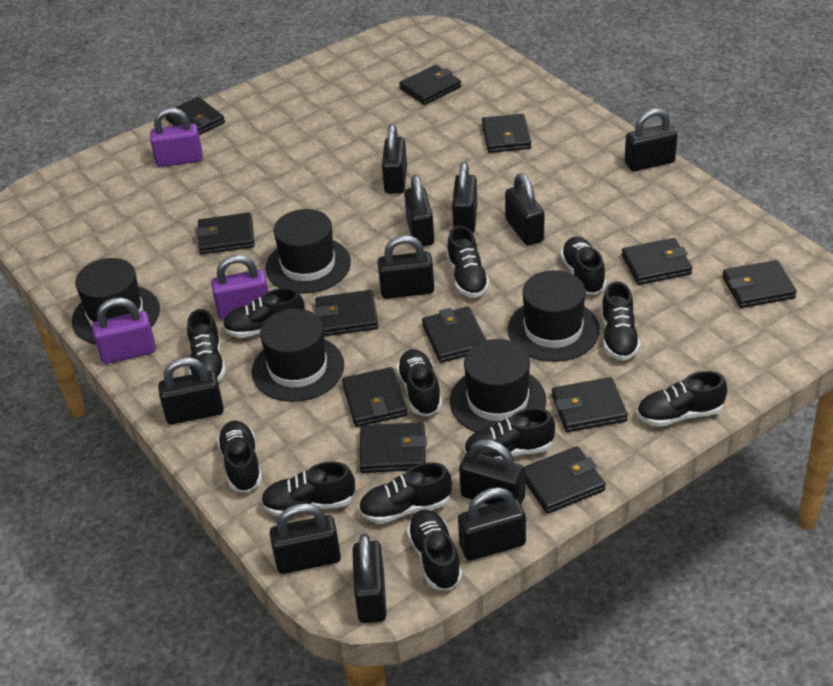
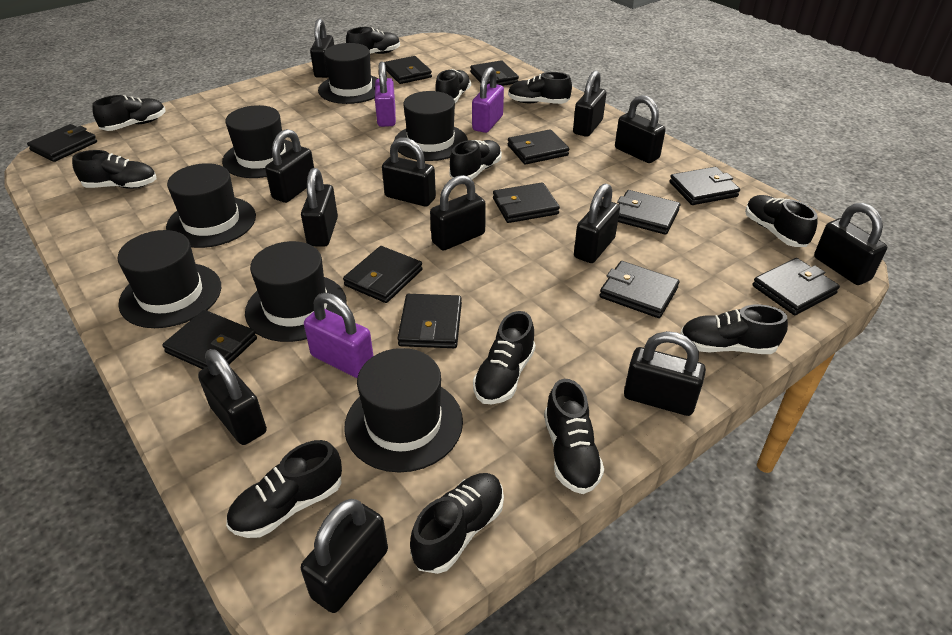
black hat: 5 -> 7
black padlock: 11 -> 12

